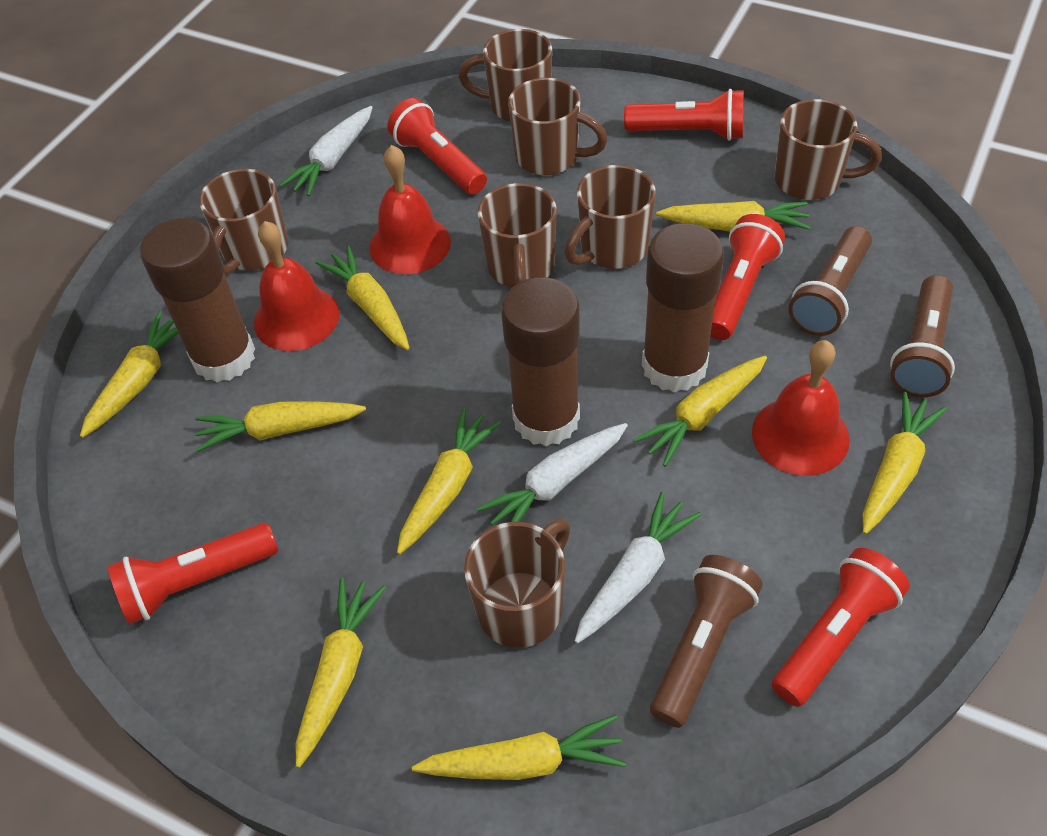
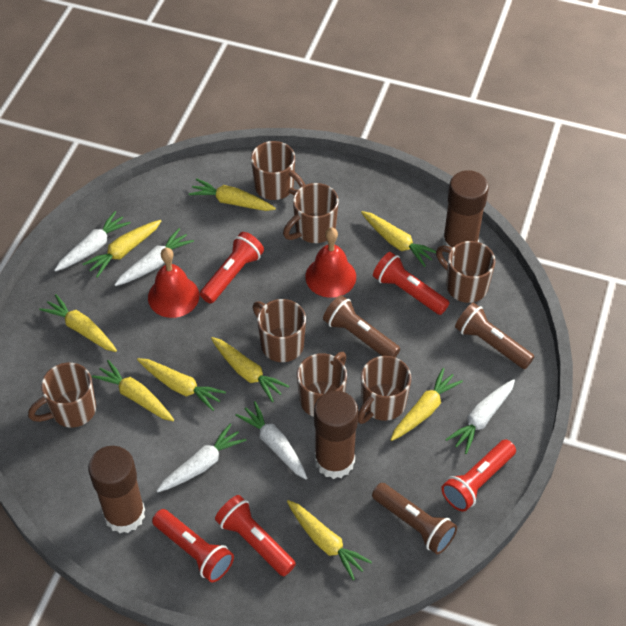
red bell: 3 -> 2
white carrot: 3 -> 5

